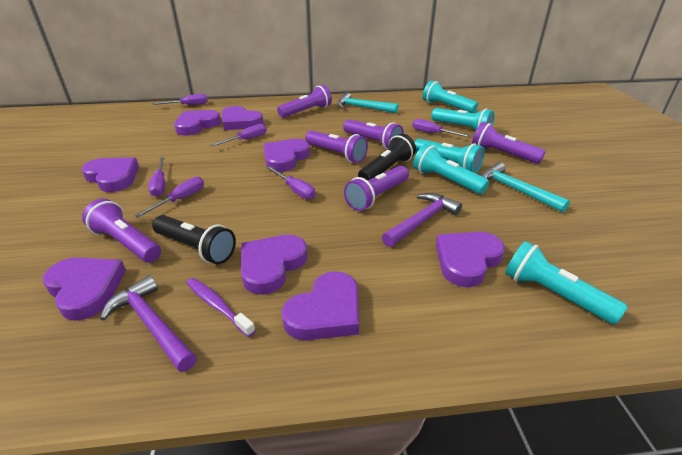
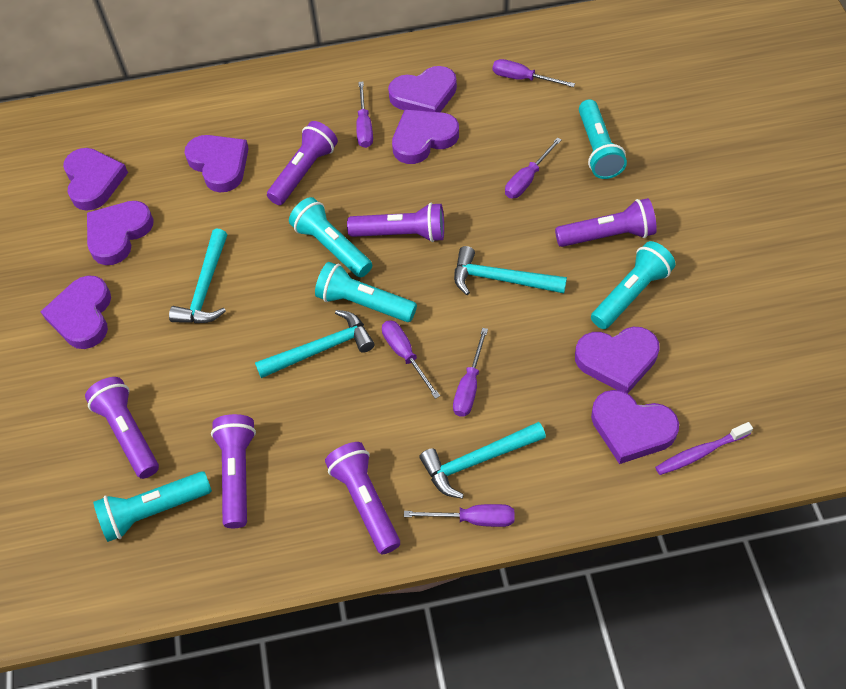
black flashlight: 2 -> 0
purple hammer: 2 -> 0
turquoise hammer: 2 -> 4

